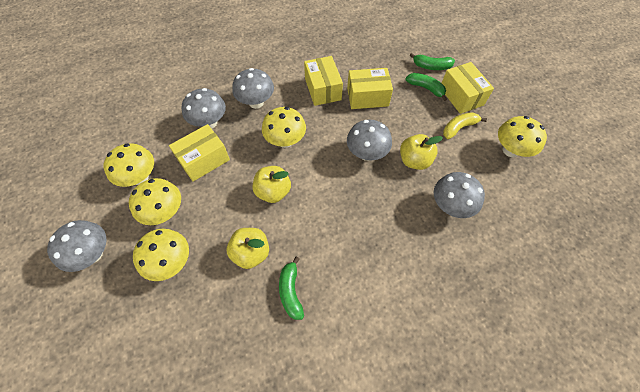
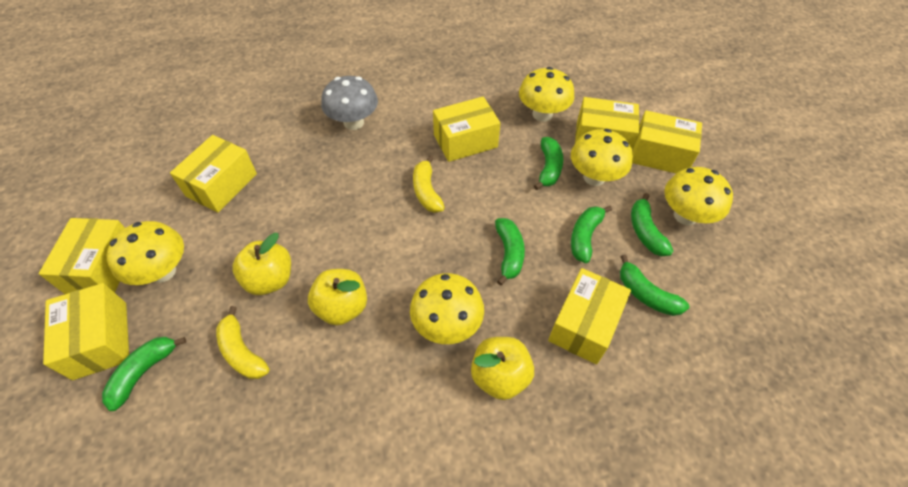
green banana: 3 -> 6
grey mushroom: 5 -> 1
yellow banana: 1 -> 2
yellow box: 4 -> 7

